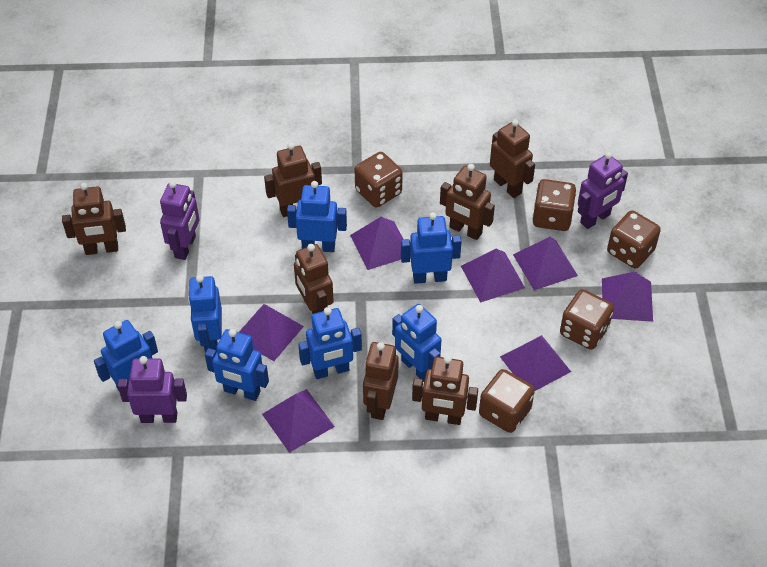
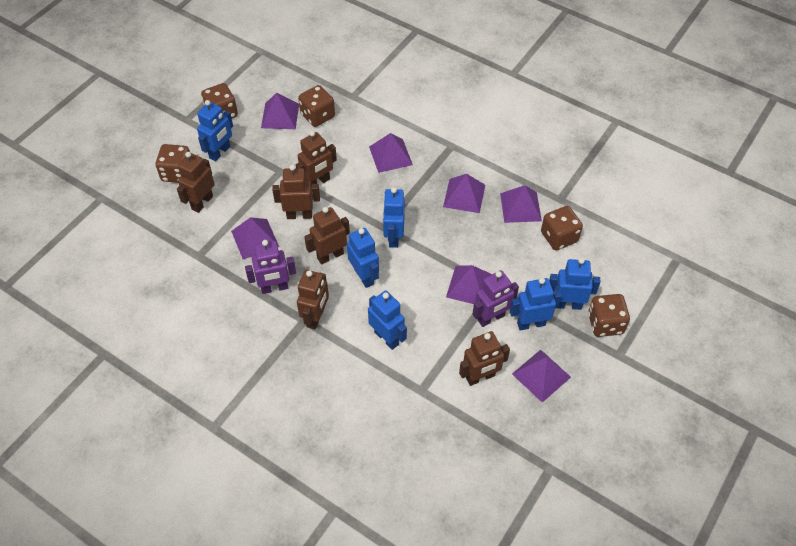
blue robot: 7 -> 6
brown robot: 7 -> 6
purple robot: 3 -> 2

